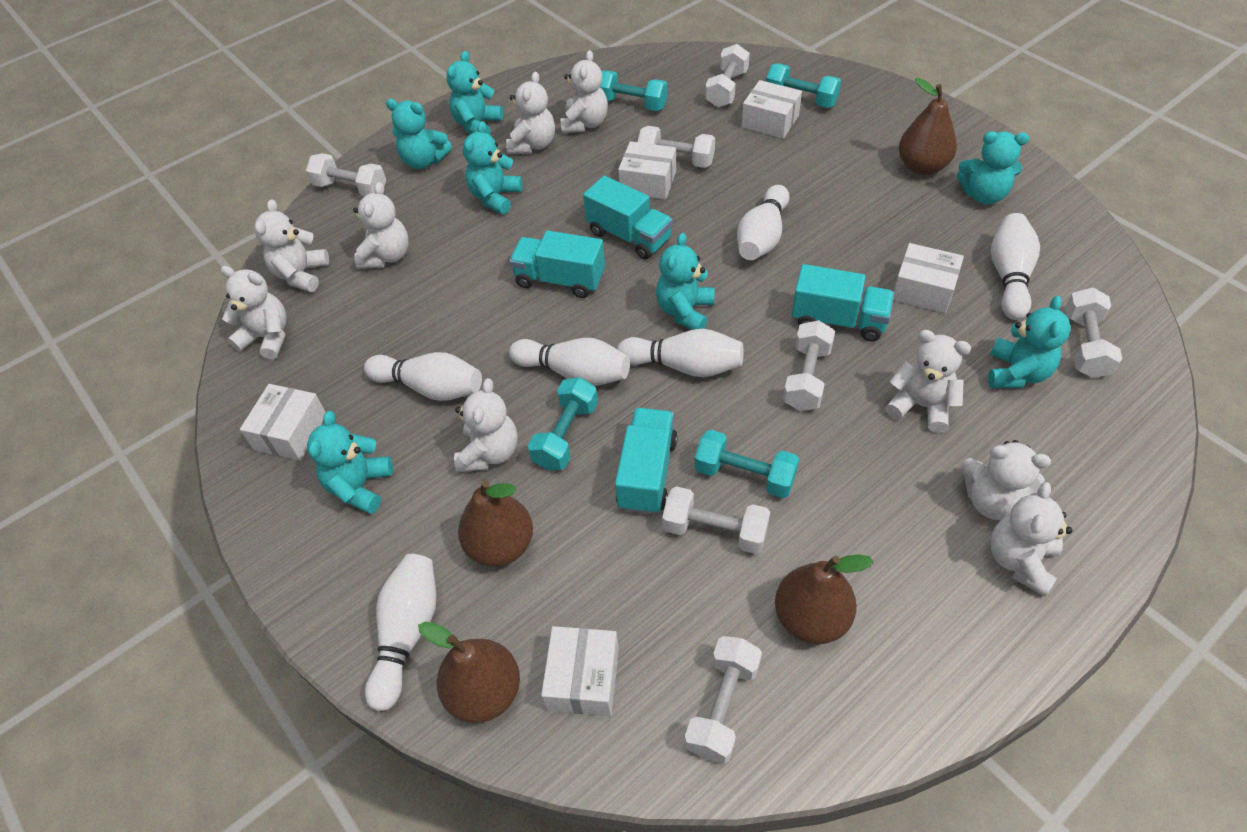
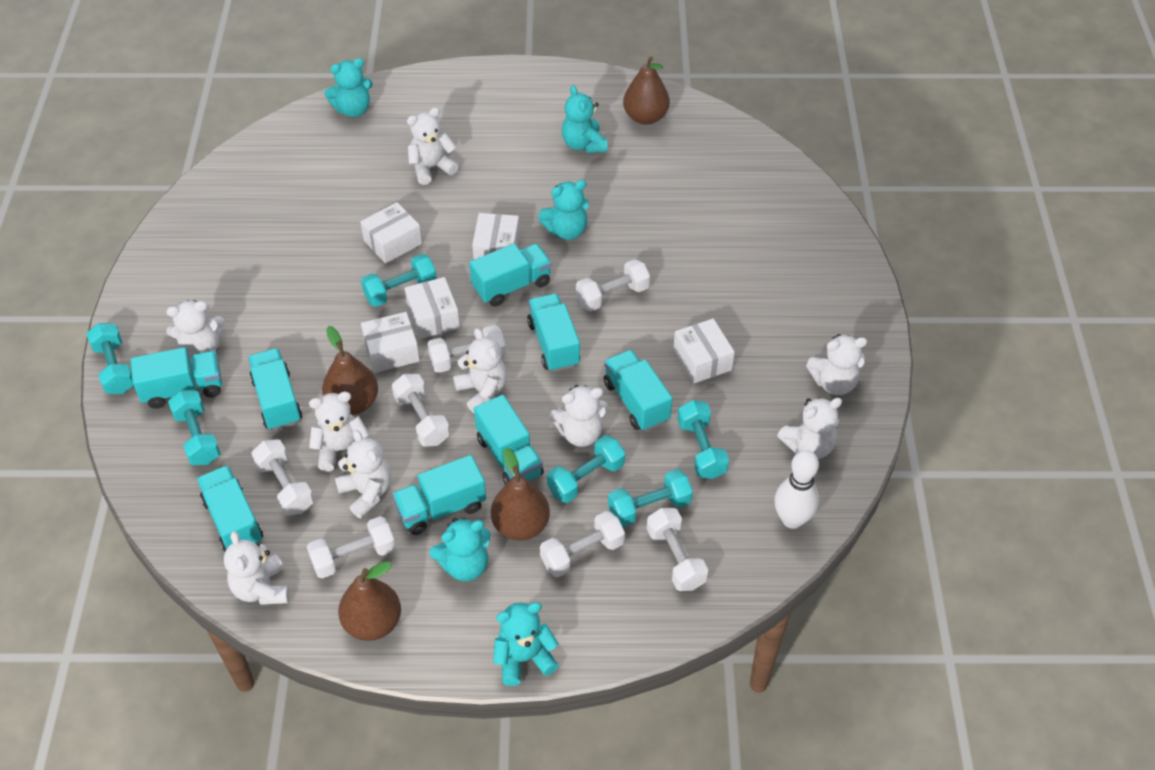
turquoise dumbbell: 4 -> 6
turquoise teddy bear: 7 -> 5
turquoise truck: 4 -> 8
white bowling pin: 6 -> 1

